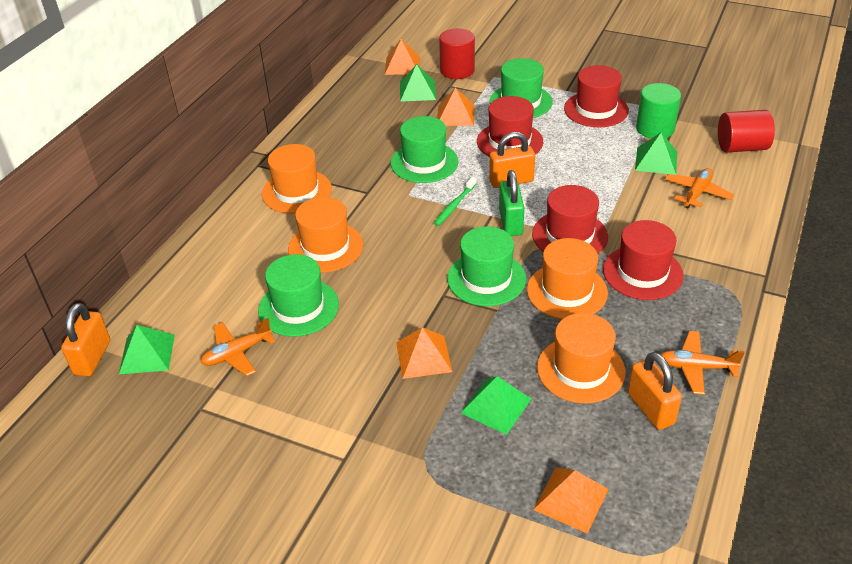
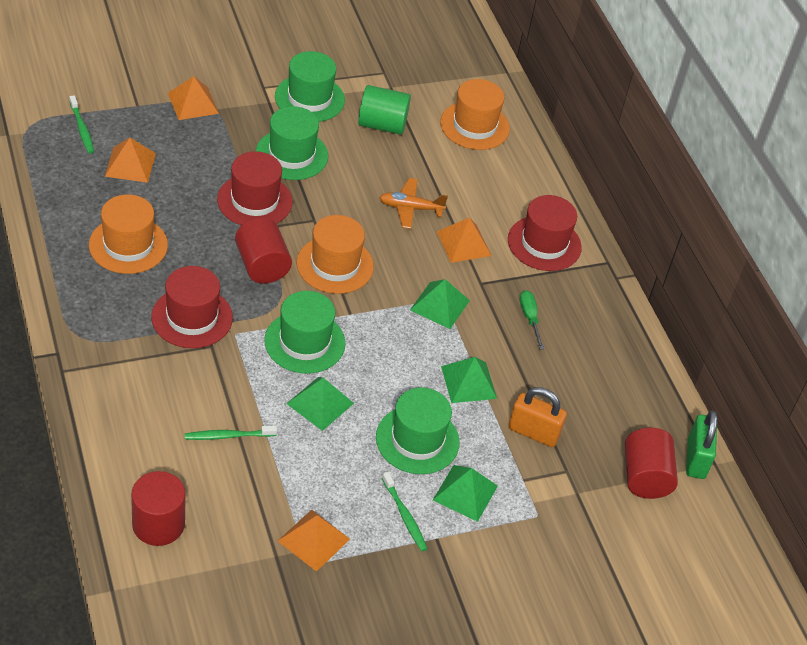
green screwdriver: 0 -> 1
green toothbrush: 1 -> 3
orange hat: 4 -> 3
orange padlock: 3 -> 1
orange plane: 3 -> 1
red cylinder: 2 -> 3
red hat: 4 -> 3

